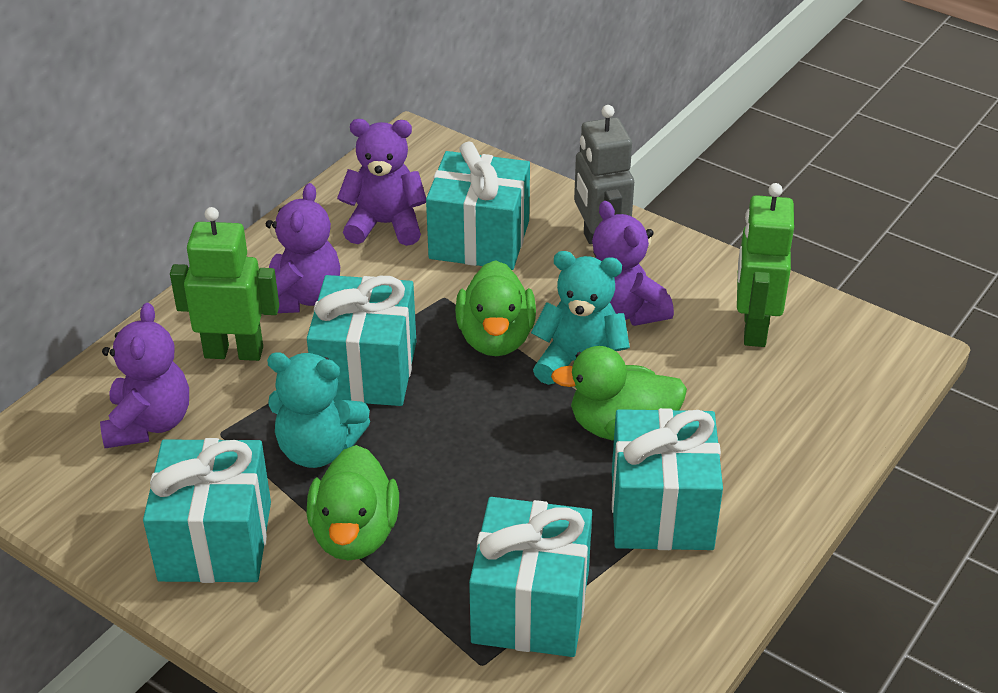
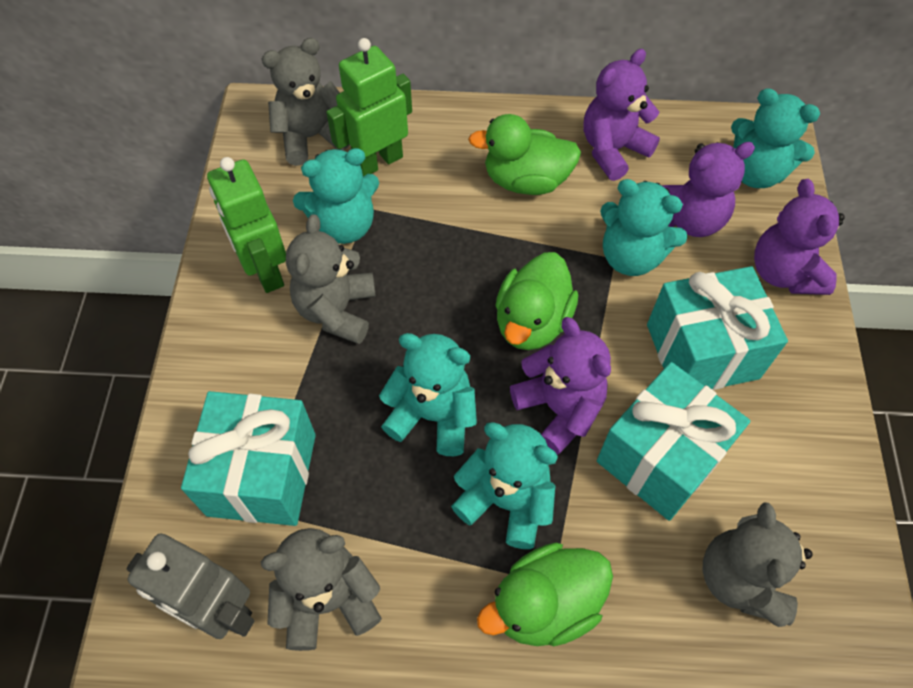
grey teddy bear: 0 -> 4
turquoise gift: 5 -> 3
turquoise teddy bear: 2 -> 5

